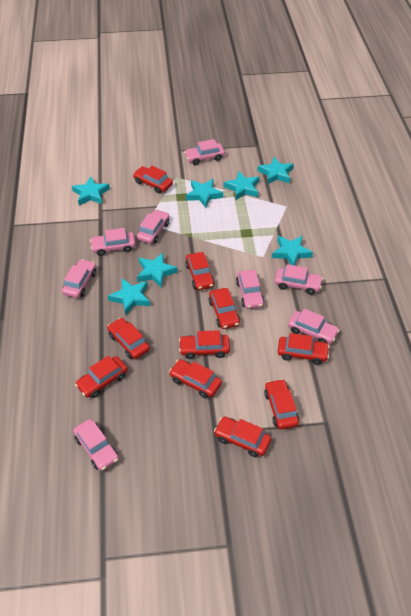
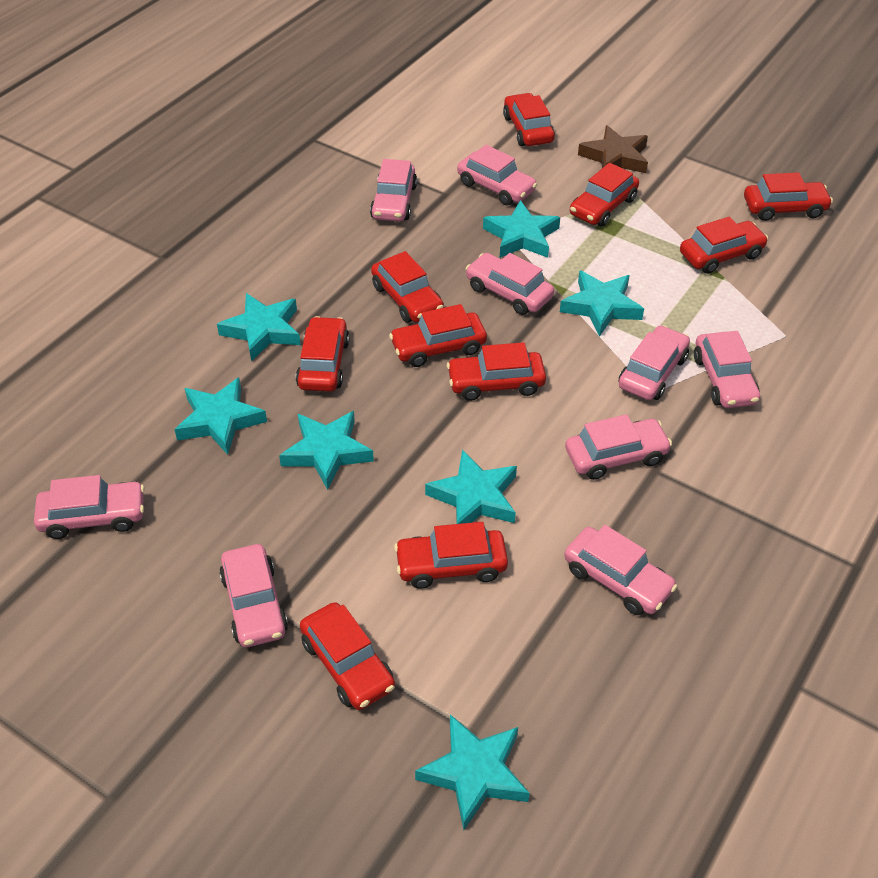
brown star: 0 -> 1
pink car: 8 -> 9

